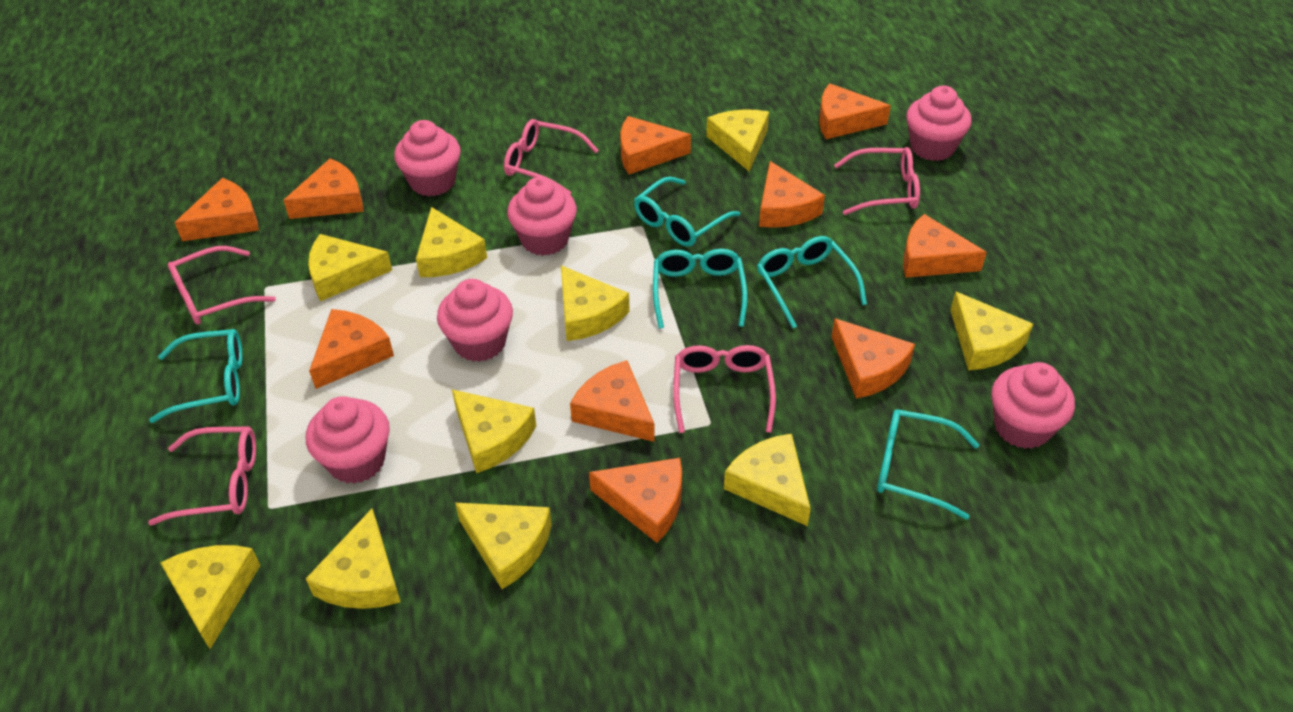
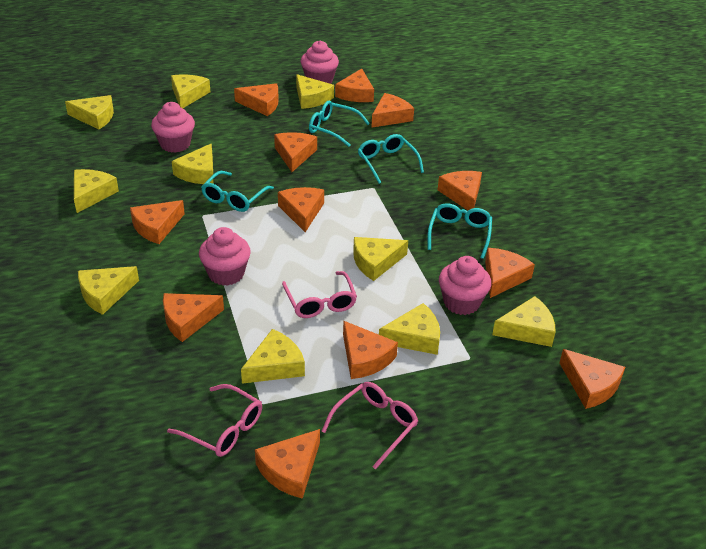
orange cheese: 10 -> 12
pink cupcake: 6 -> 4
pink glasses: 5 -> 3
turquoise glasses: 5 -> 4

